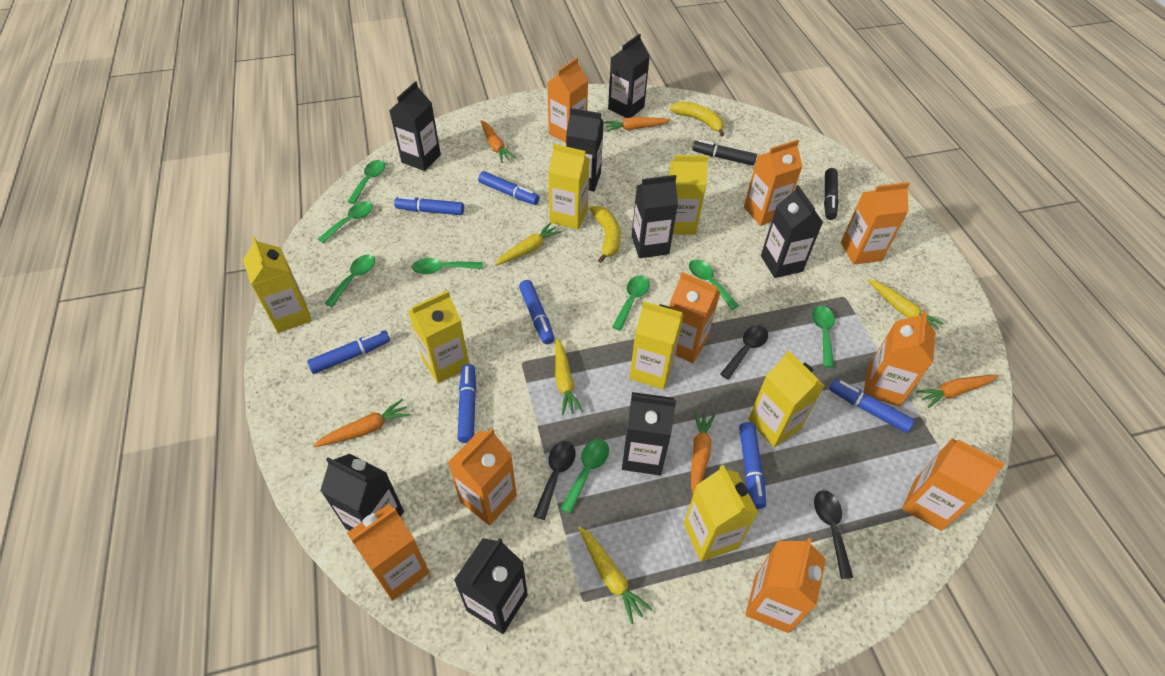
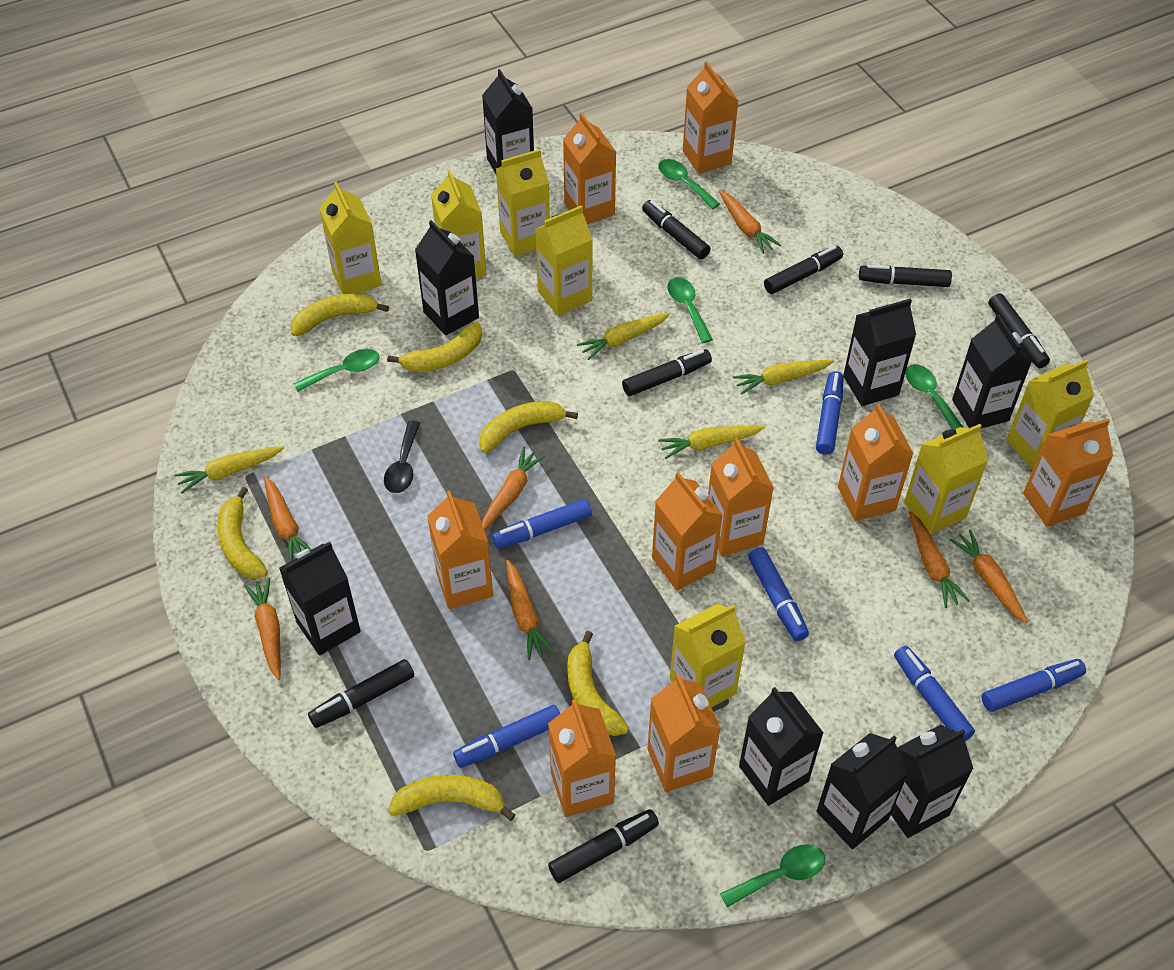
black marker: 2 -> 7
black spoon: 3 -> 1
blue marker: 7 -> 6
green spoon: 8 -> 5
orange carrot: 5 -> 7
yellow banana: 2 -> 6

